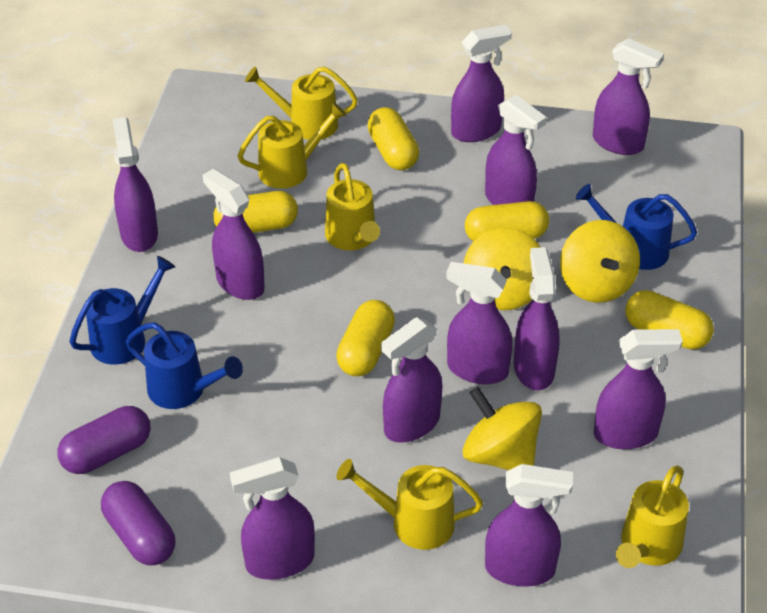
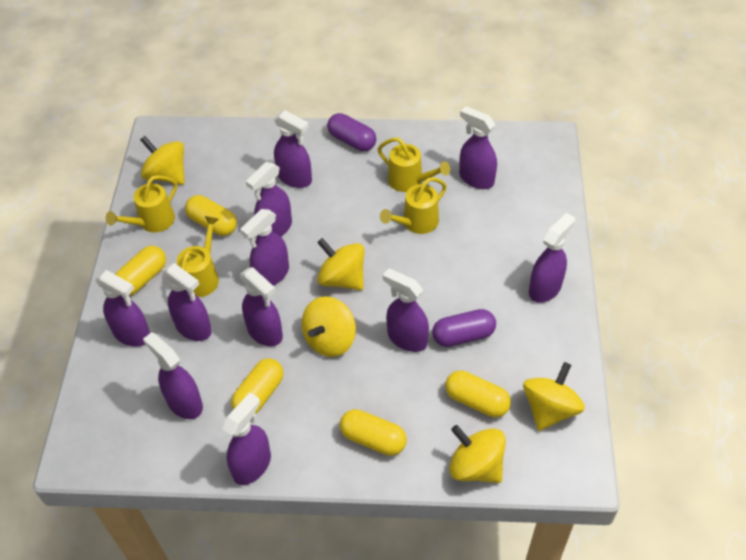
blue watering can: 3 -> 0
yellow spinning top: 3 -> 5
yellow watering can: 5 -> 4

